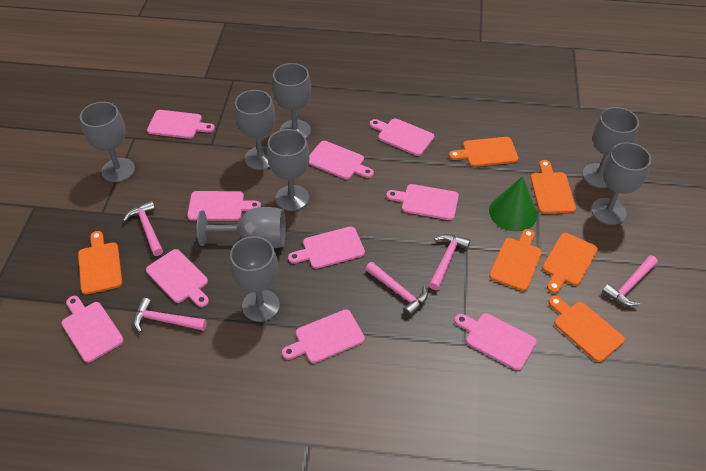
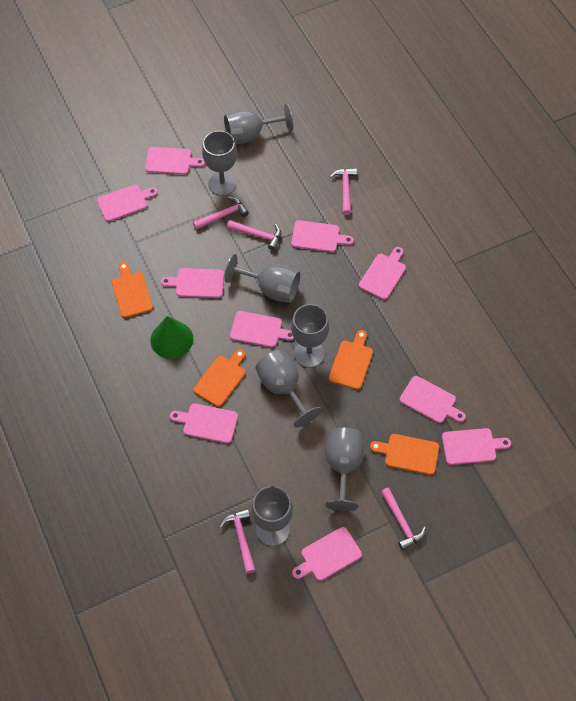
grey goblet: 8 -> 7
orange cutting board: 6 -> 4

